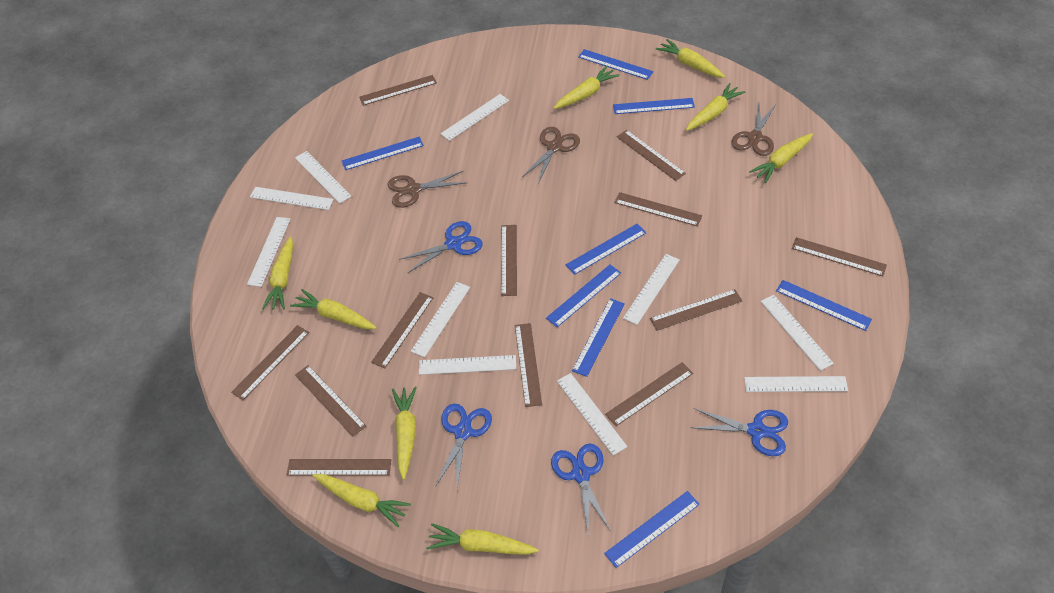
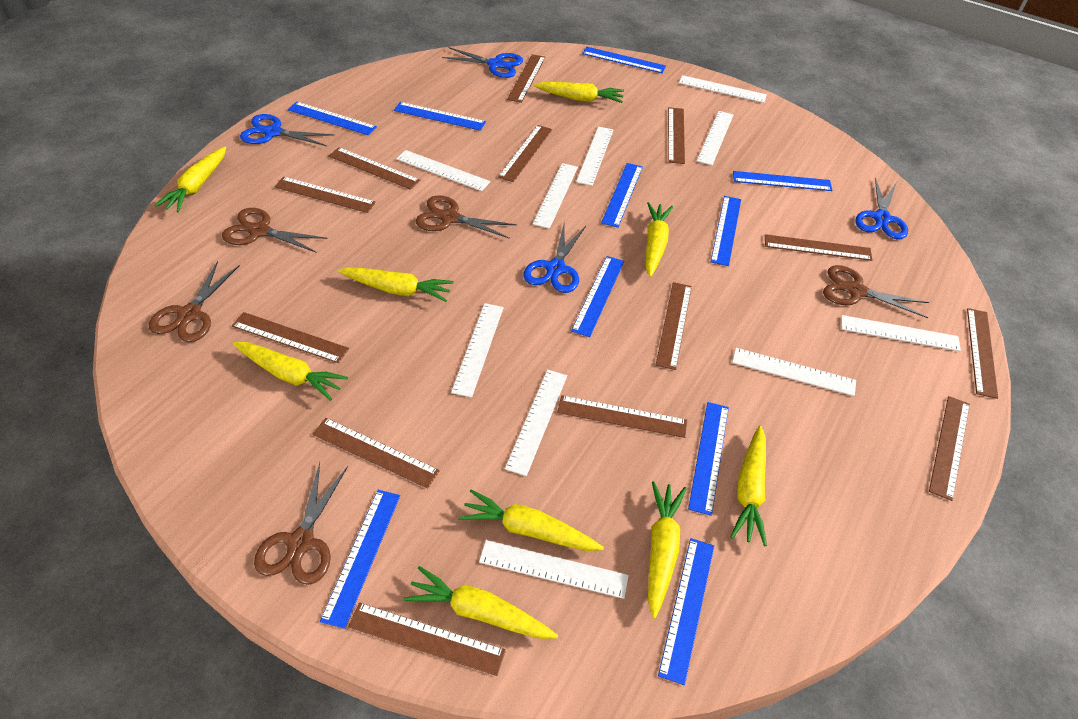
blue ruler: 8 -> 10
brown ruler: 12 -> 13
brown scissors: 3 -> 5

